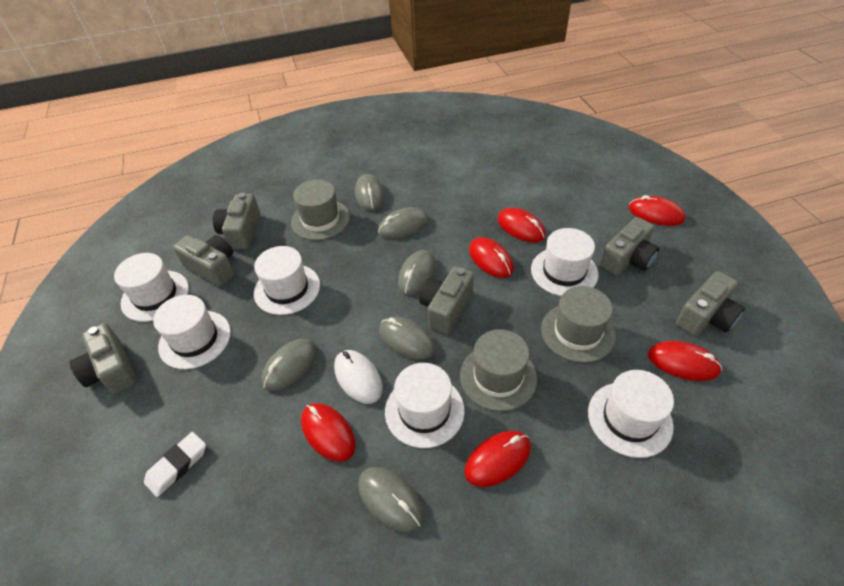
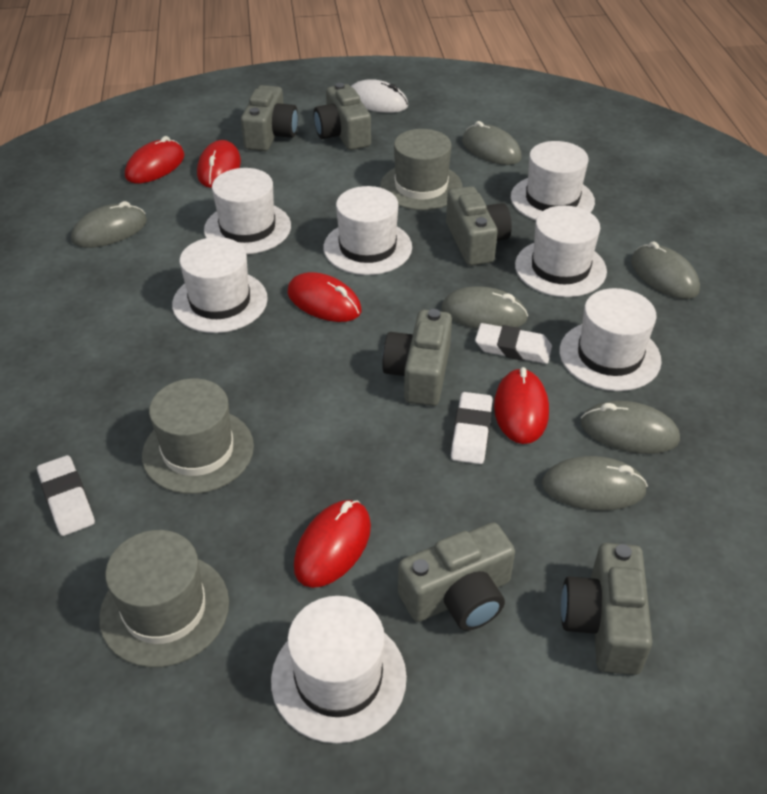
red mouse: 6 -> 5
white eraser: 1 -> 3
white hat: 6 -> 7

